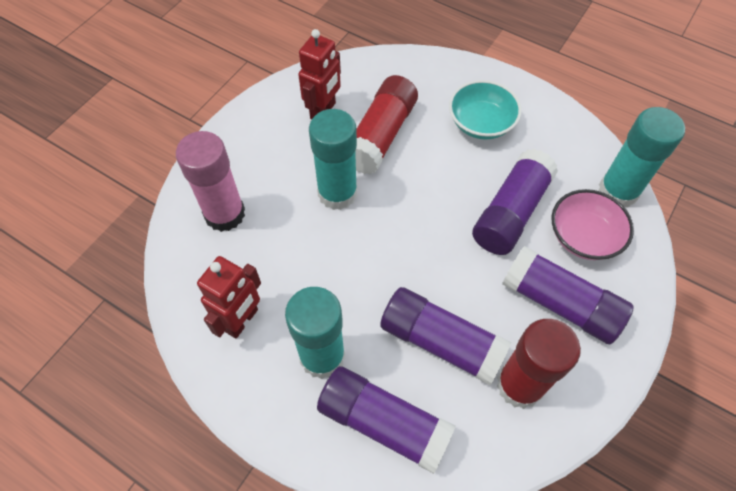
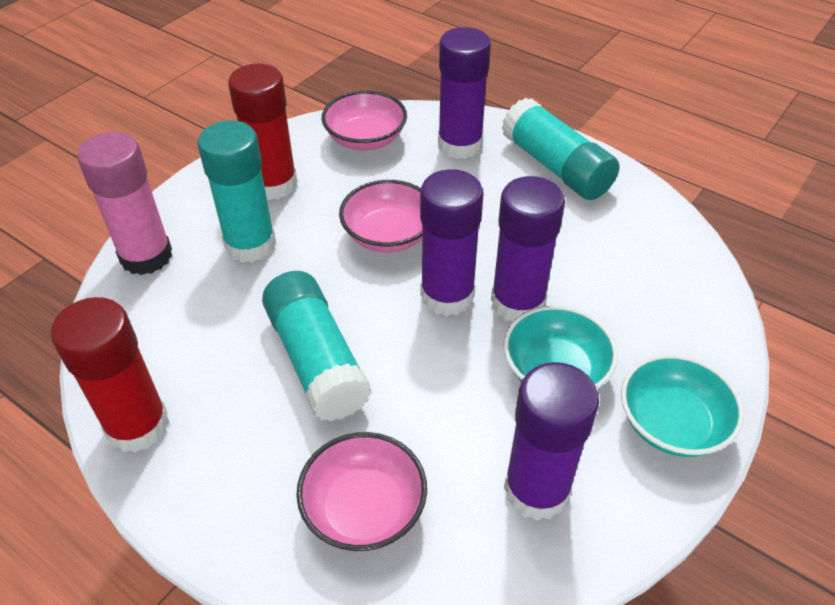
pink bowl: 1 -> 3
red robot: 2 -> 0
turquoise bowl: 1 -> 2

